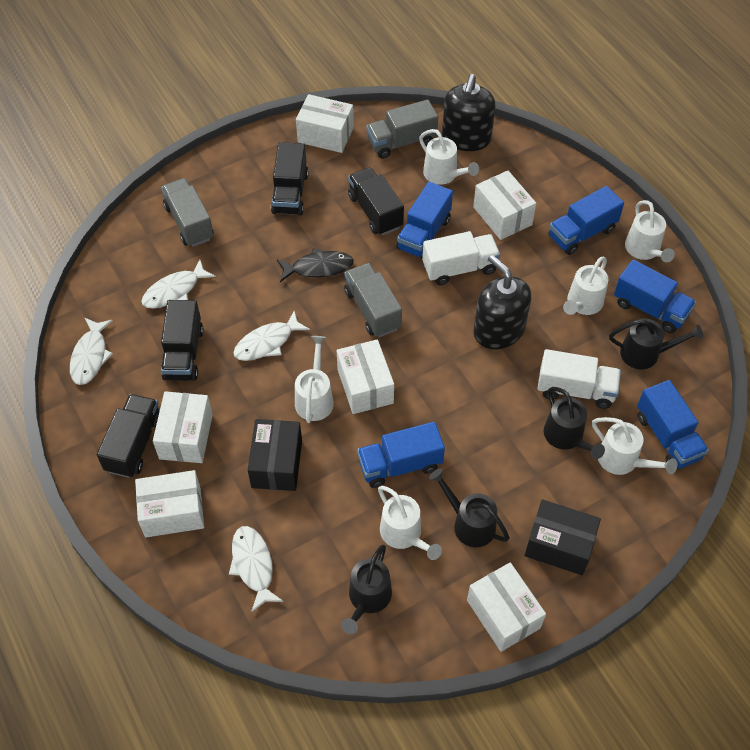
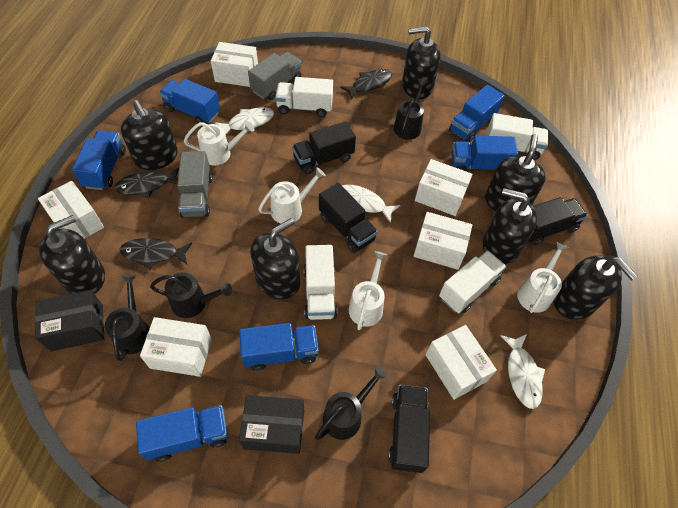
black fish: 1 -> 3
black soap dispenser: 2 -> 7
blue truck: 5 -> 6
grey truck: 3 -> 2
white fish: 4 -> 3
white truck: 2 -> 4
white watering can: 6 -> 4

